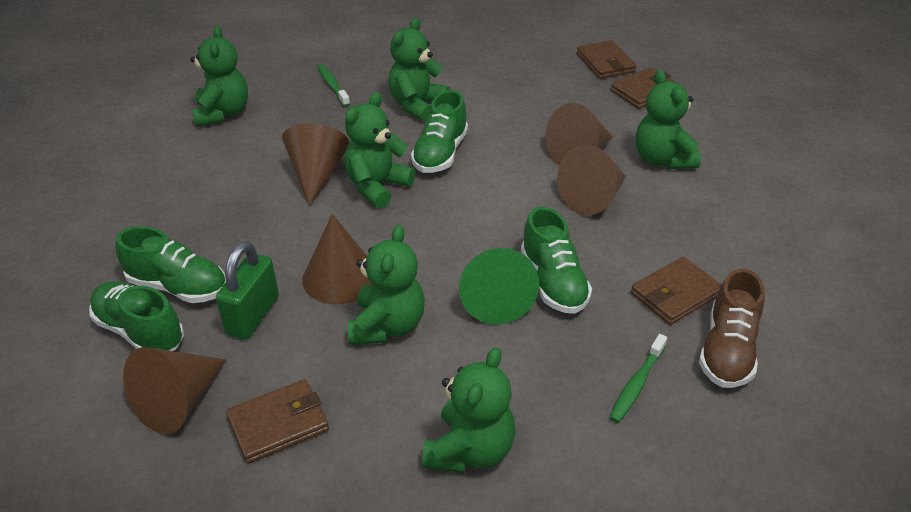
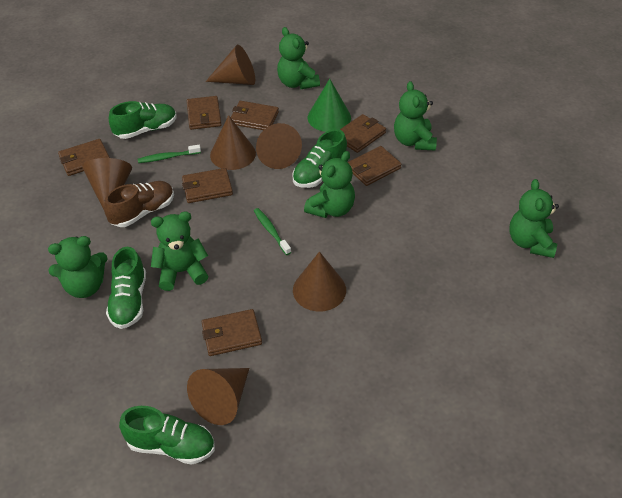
brown cone: 5 -> 6
brown wallet: 4 -> 7
green padlock: 1 -> 0

